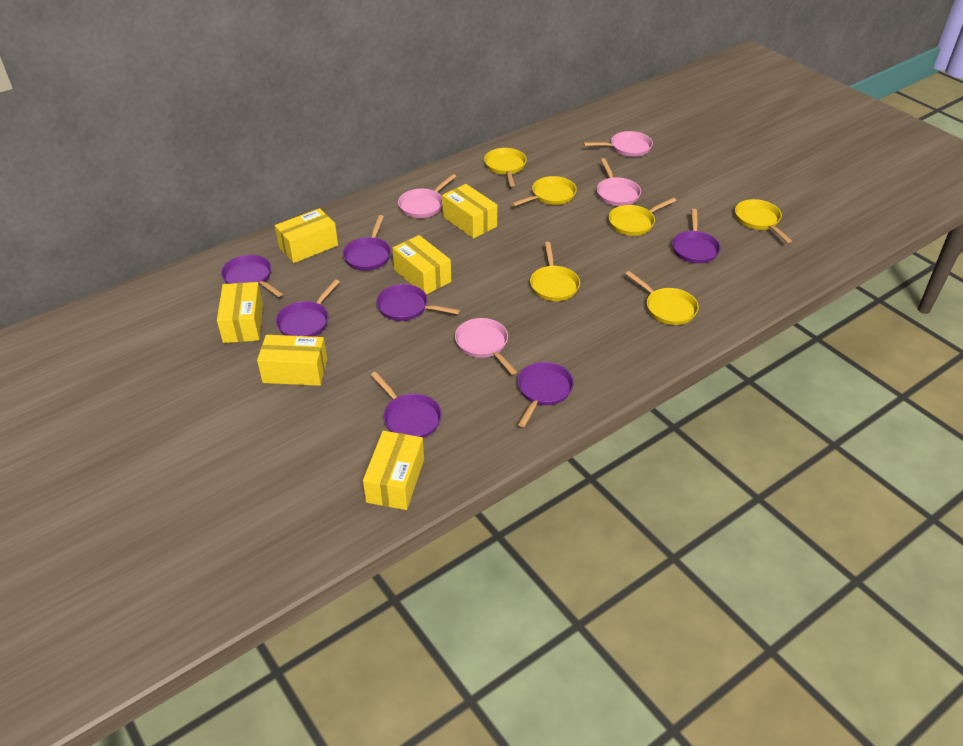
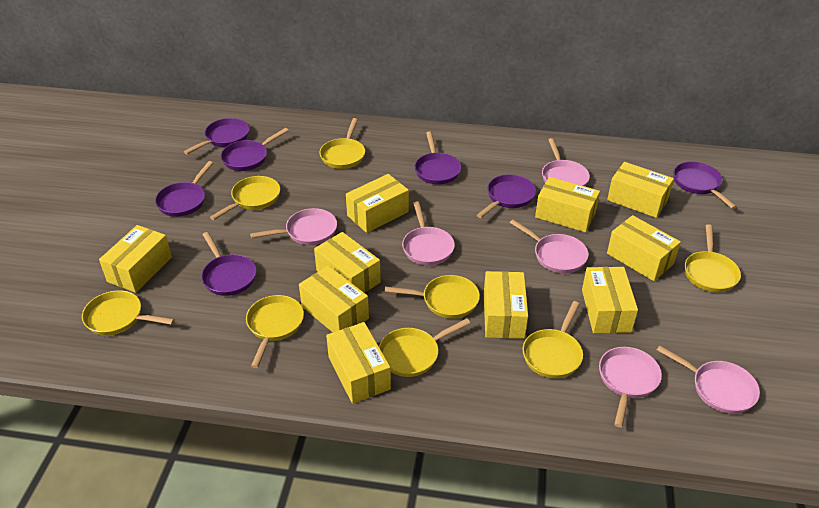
pink pan: 4 -> 6
yellow box: 6 -> 10
yellow pan: 6 -> 8

